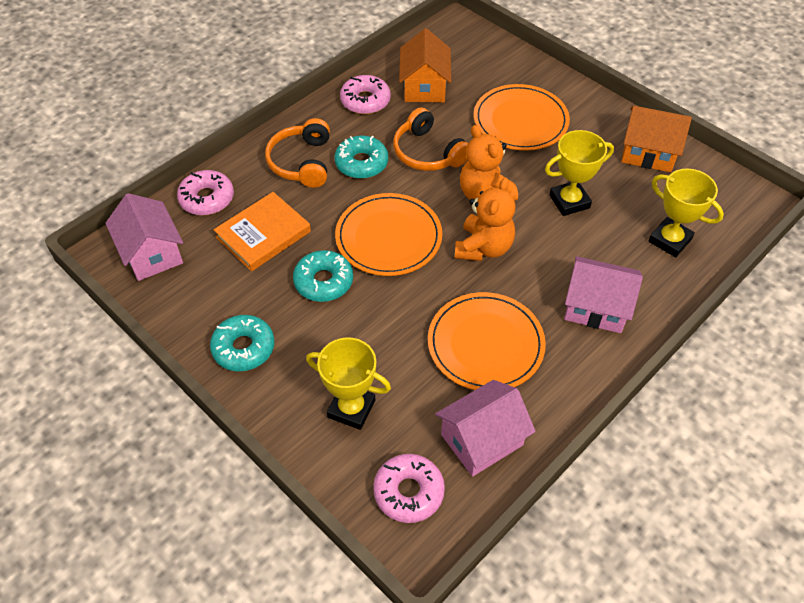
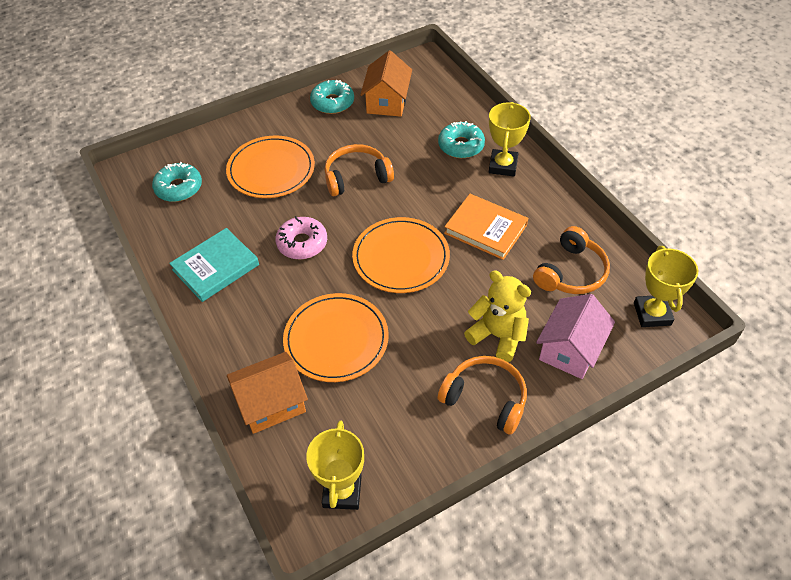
orange headphones: 2 -> 3
orange teddy bear: 2 -> 0
pink donut: 3 -> 1
pink house: 3 -> 1
turquoise book: 0 -> 1
yellow teddy bear: 0 -> 1

